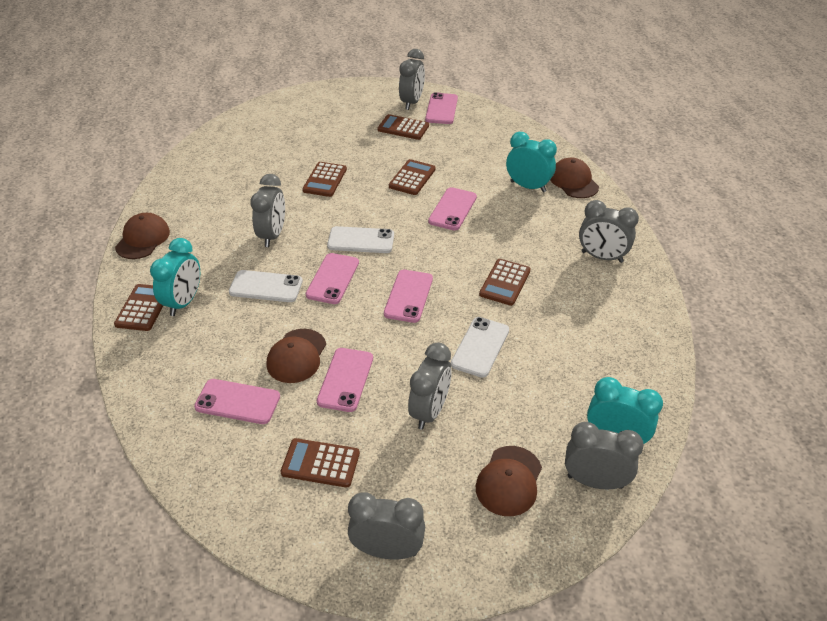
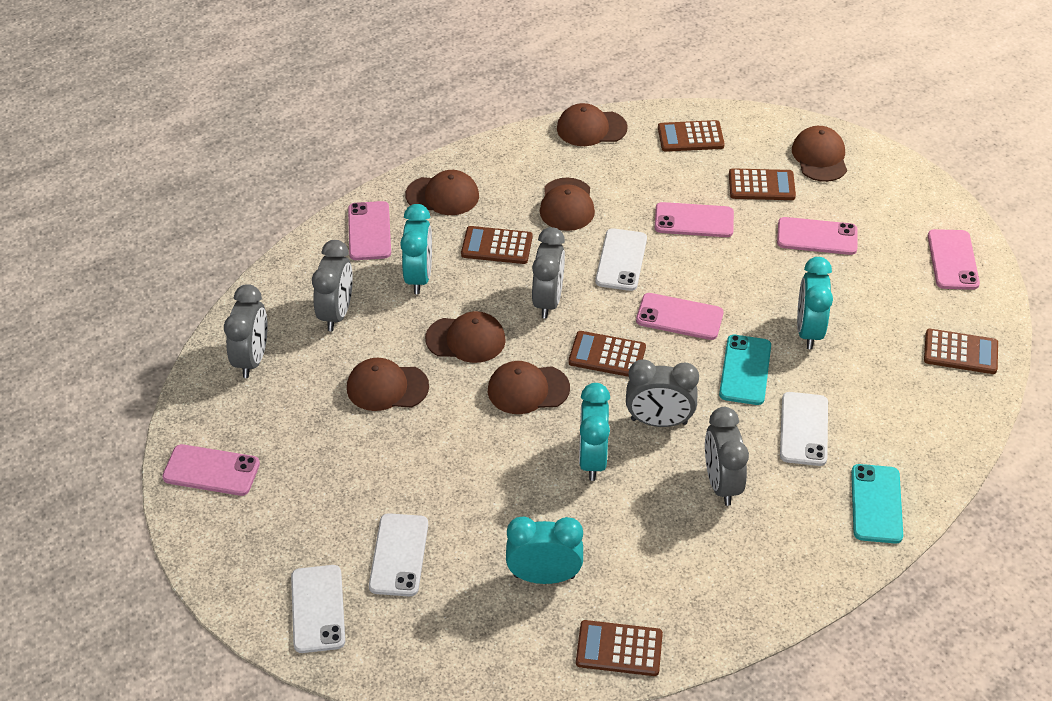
brown cap: 4 -> 7
grey clock: 6 -> 5
turquoise clock: 3 -> 4
turquoise phone: 0 -> 2
white phone: 3 -> 4

